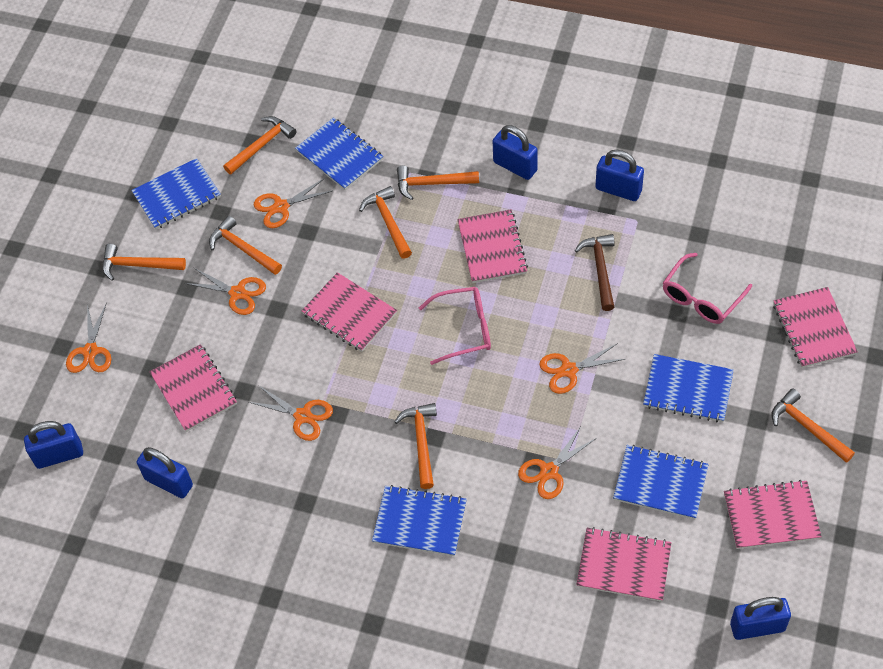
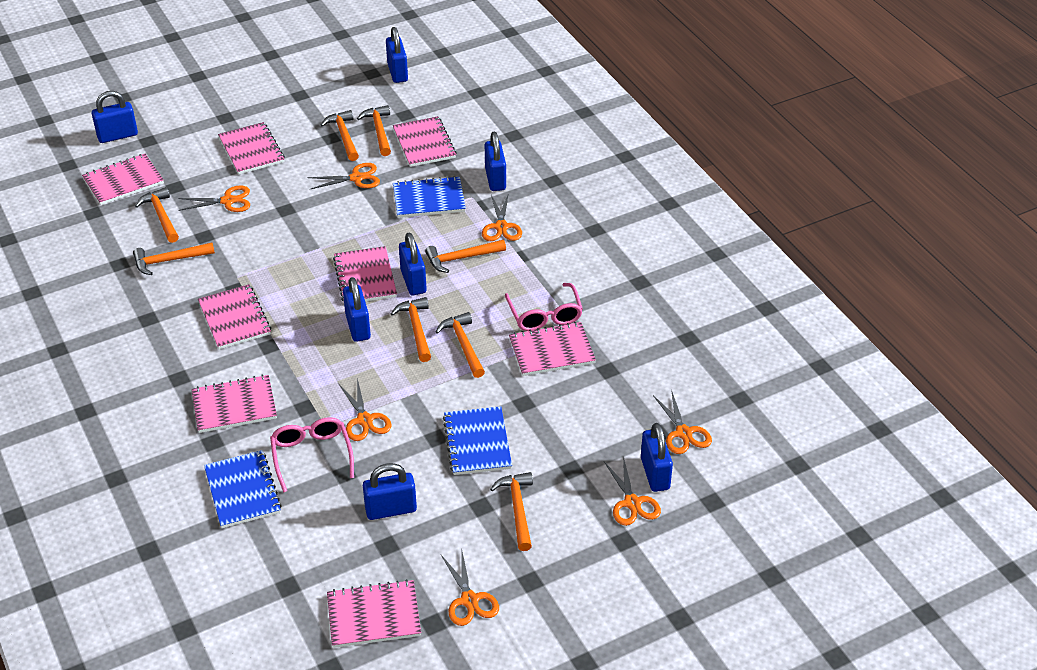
blue notebook: 5 -> 3
blue padlock: 5 -> 7
brown hammer: 1 -> 0
orange hammer: 7 -> 8
orange scissors: 6 -> 7
pink notebook: 6 -> 8

